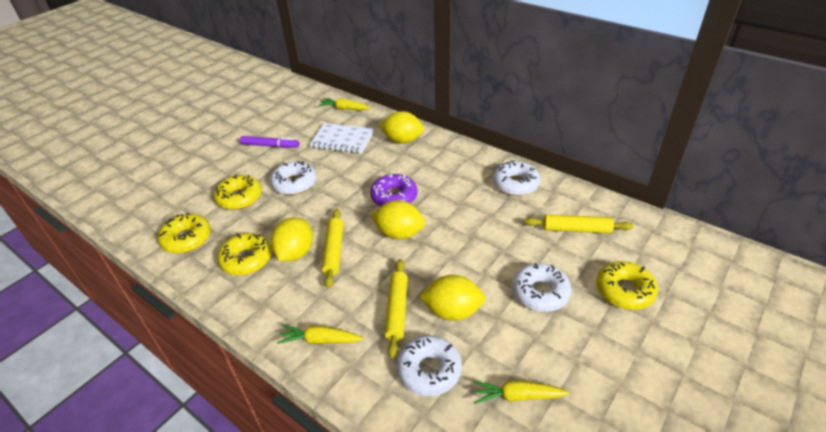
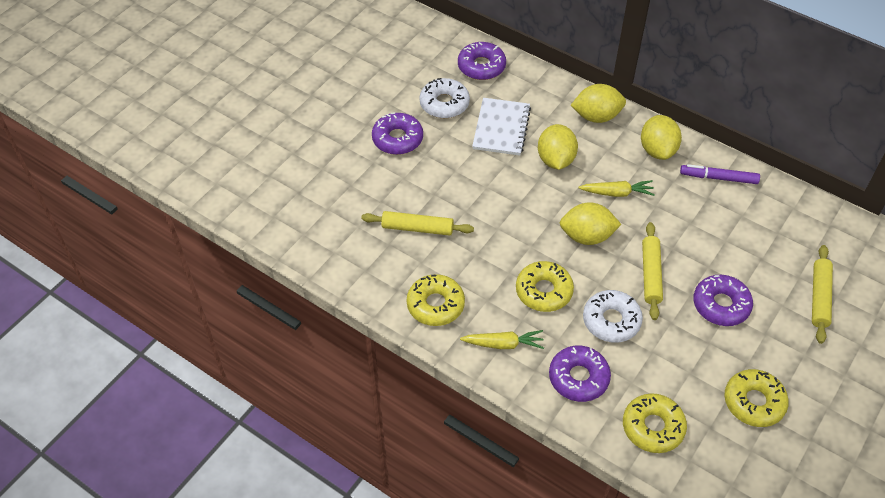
purple donut: 1 -> 4
white donut: 4 -> 2
yellow carrot: 3 -> 2

